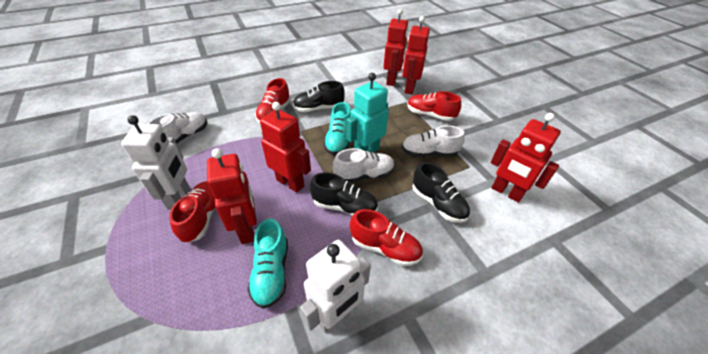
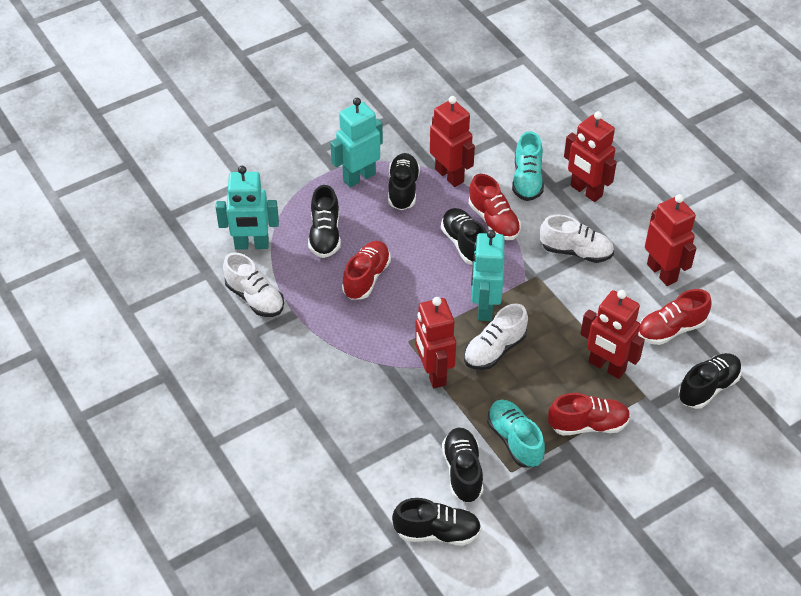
black shoe: 3 -> 6
turquoise robot: 1 -> 3
white robot: 2 -> 0

